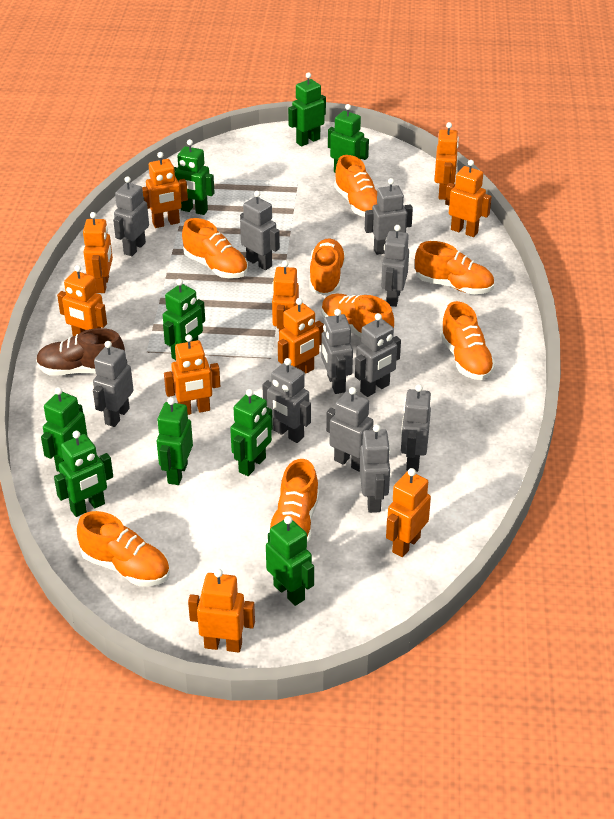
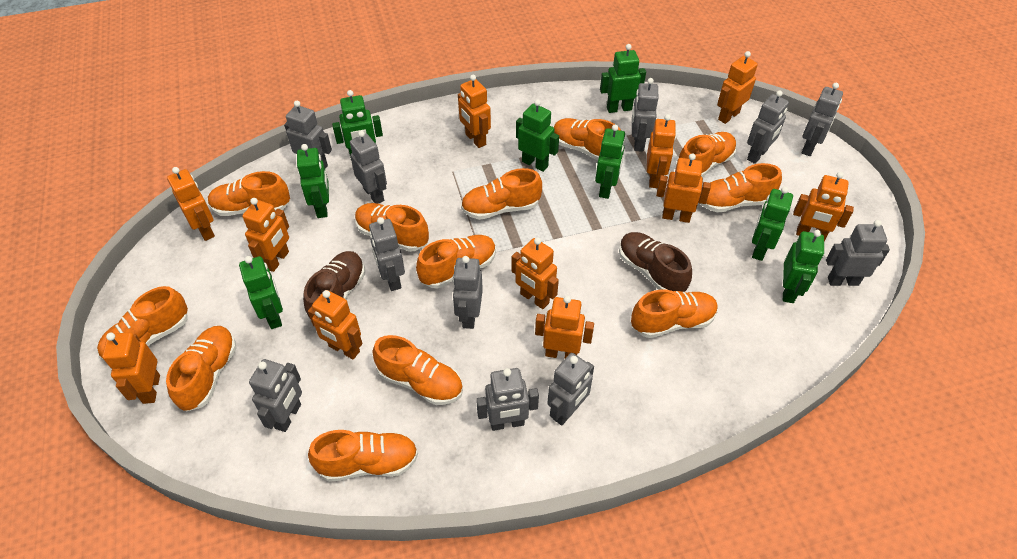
brown shoe: 1 -> 2
green robot: 9 -> 8
orange robot: 10 -> 11
orange shoe: 8 -> 12

